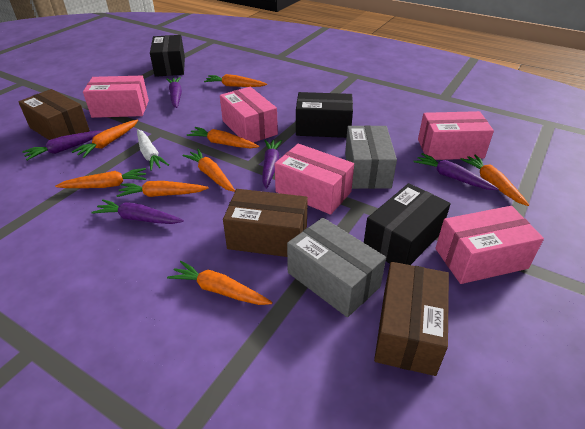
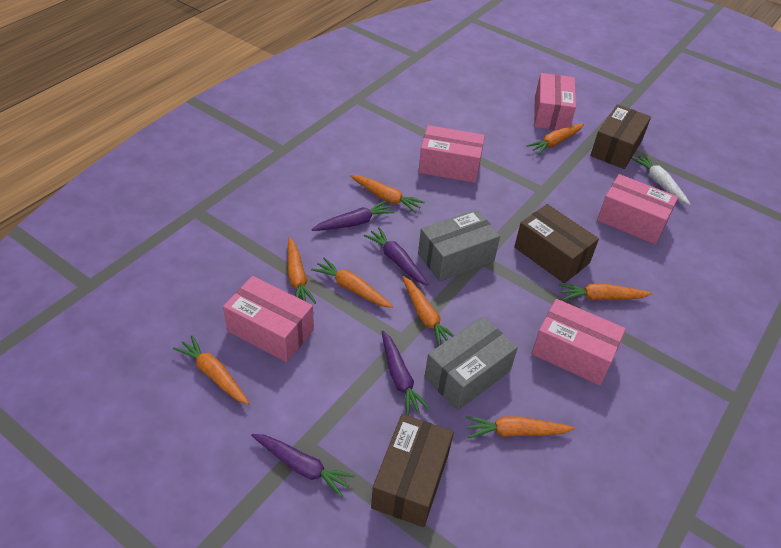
black box: 3 -> 0
purple carrot: 5 -> 4

